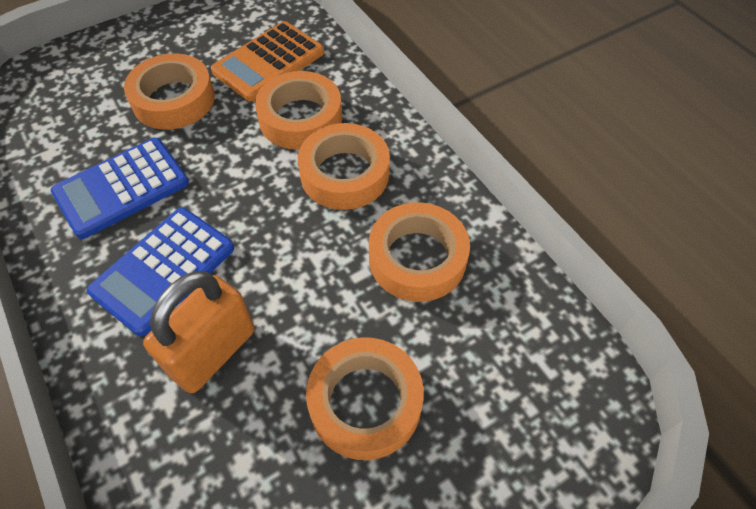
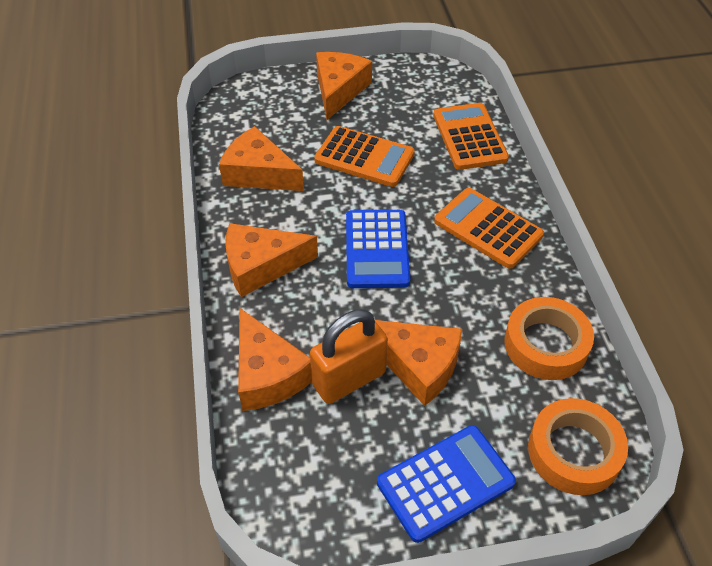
orange calculator: 1 -> 3
orange cheese: 0 -> 5
orange tape: 5 -> 2

